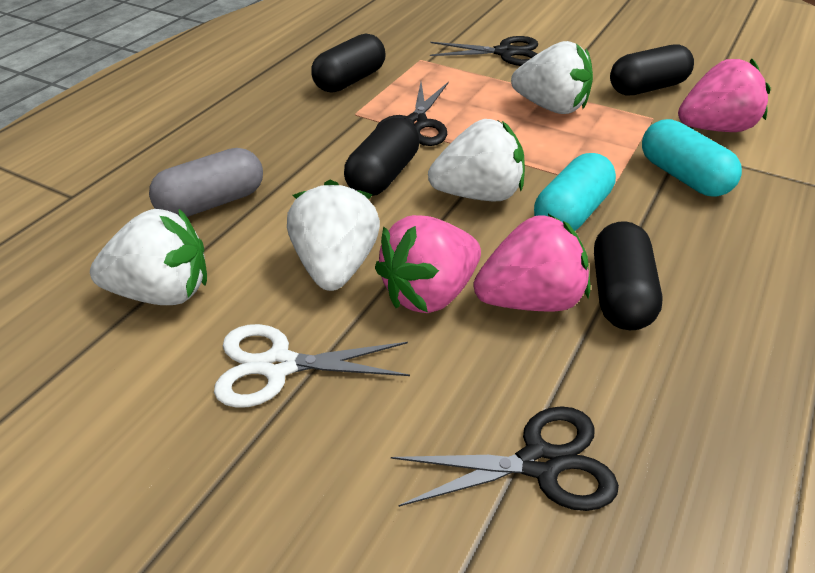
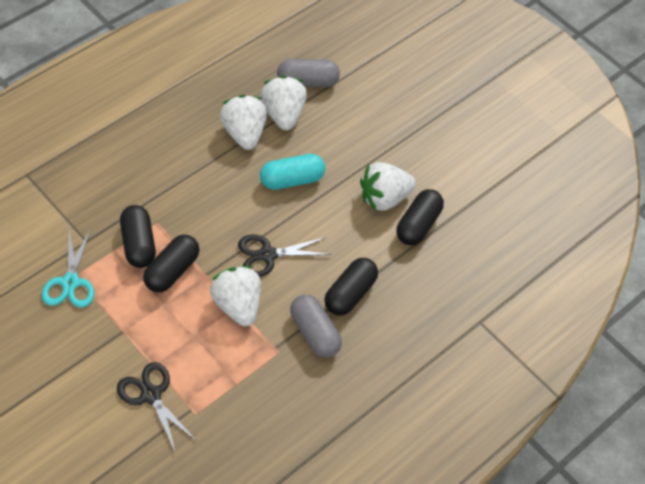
black scissors: 3 -> 2
grey capsule: 1 -> 2
pink strawberry: 3 -> 0
turquoise capsule: 2 -> 1
turquoise scissors: 0 -> 1
white scissors: 1 -> 0

